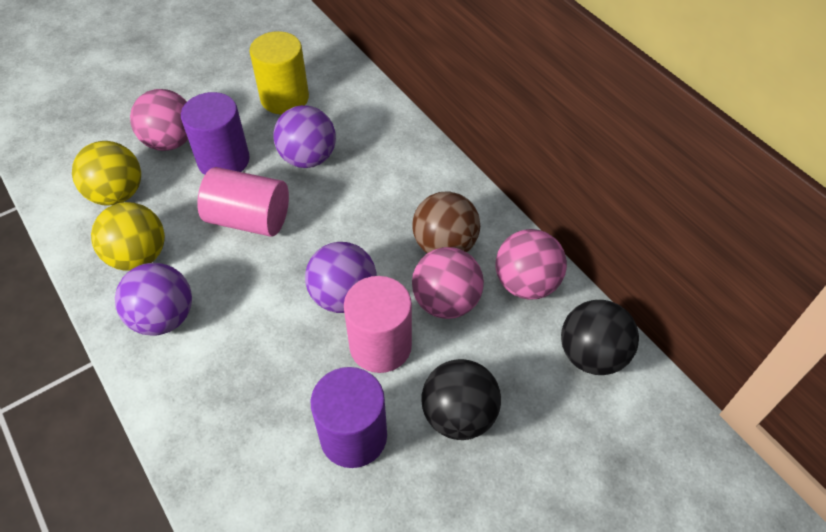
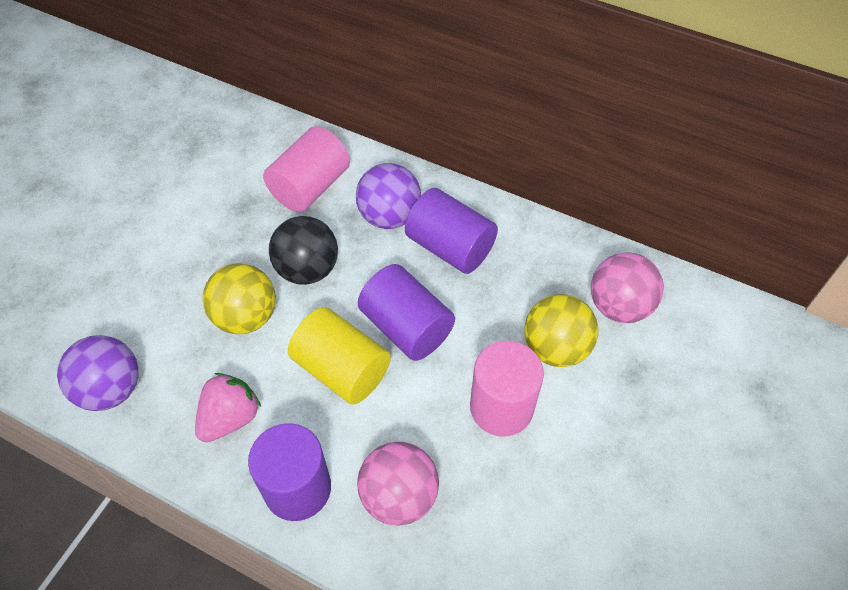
black ball: 2 -> 1
brown ball: 1 -> 0
pink ball: 3 -> 2
pink strawberry: 0 -> 1
purple ball: 3 -> 2
purple cylinder: 2 -> 3

